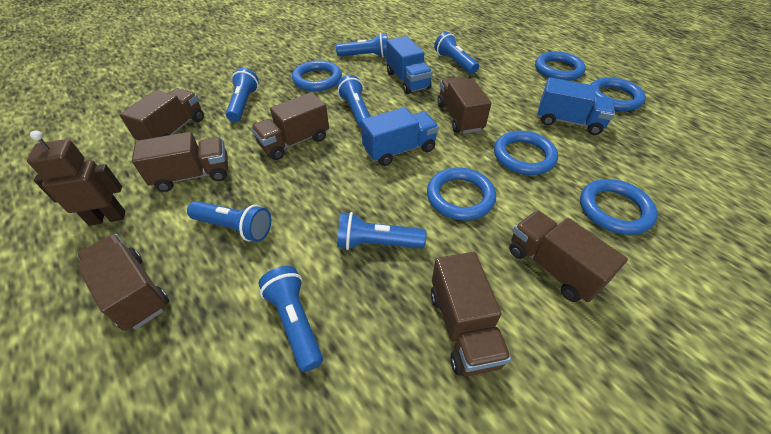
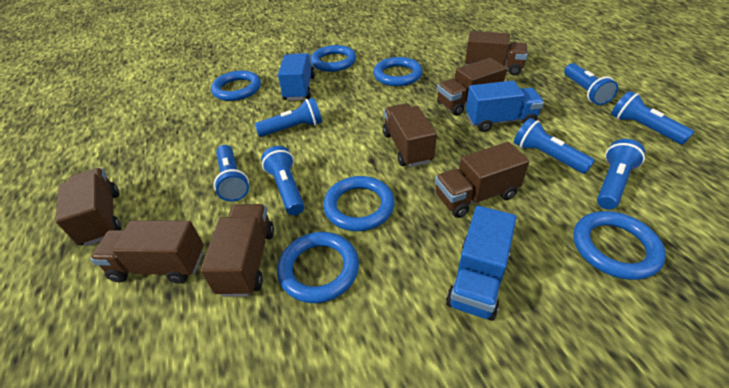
brown robot: 1 -> 0

